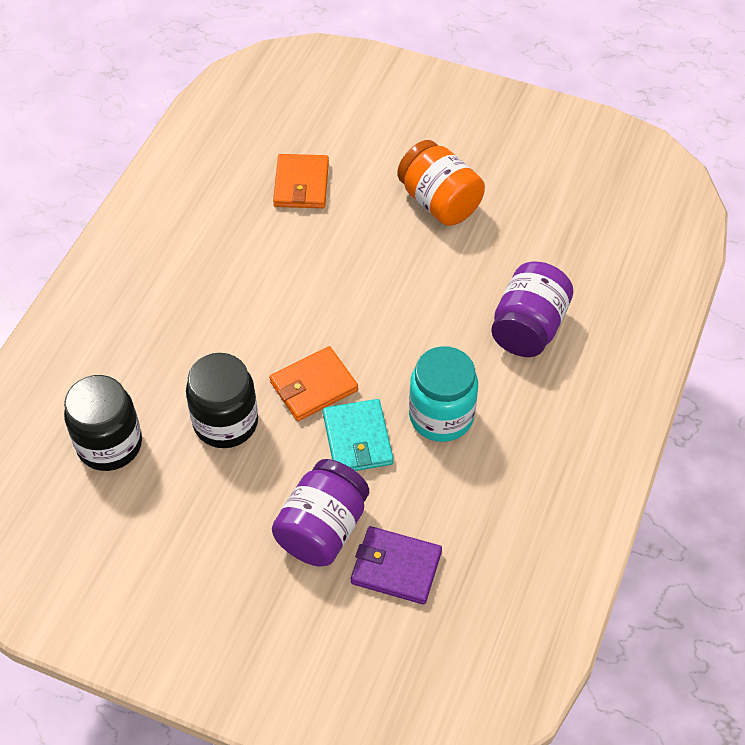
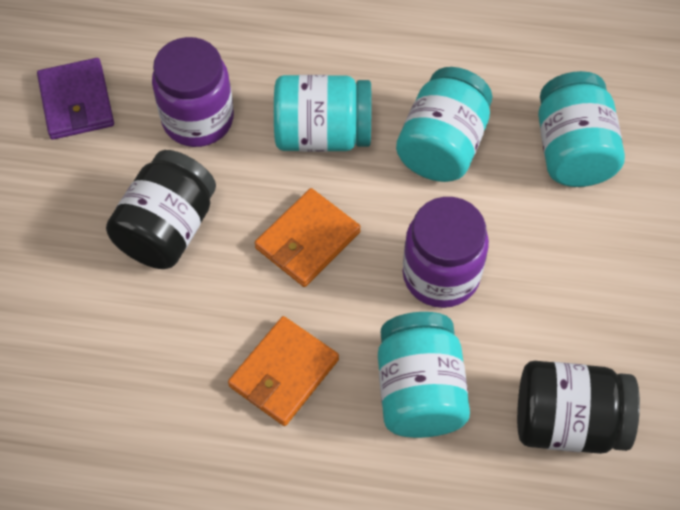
orange jar: 1 -> 0
turquoise jar: 1 -> 4
turquoise wallet: 1 -> 0

